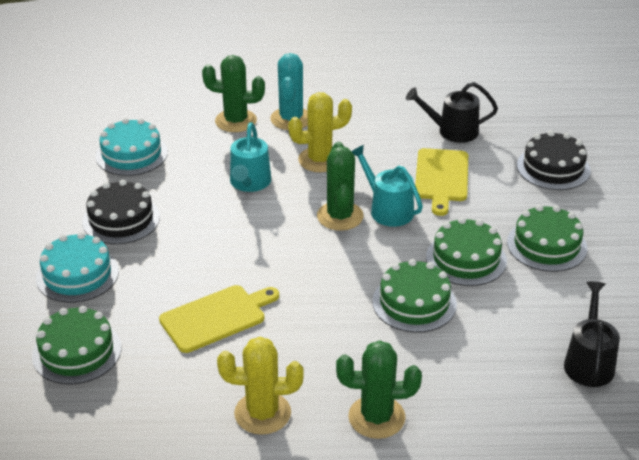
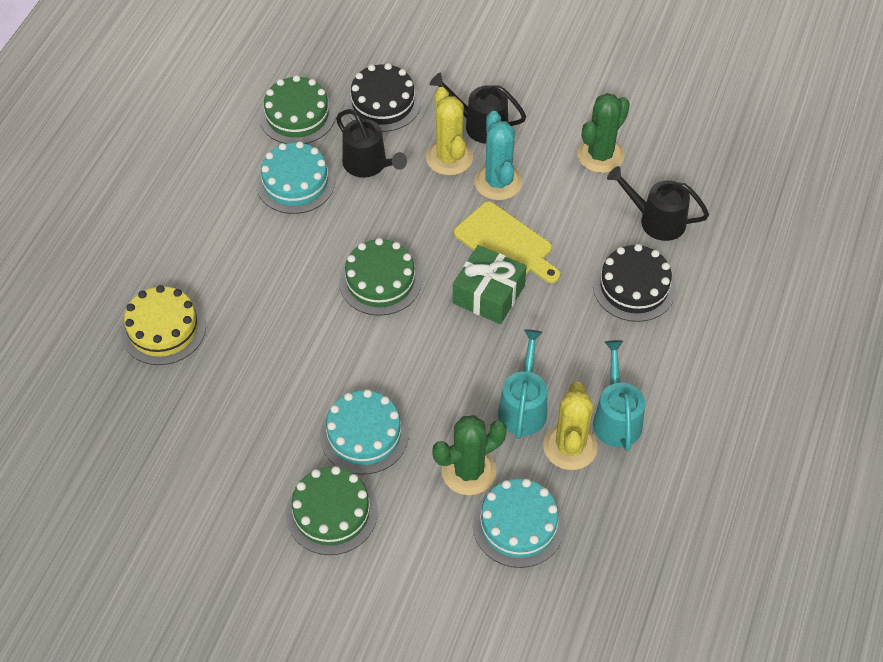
black watering can: 2 -> 3
green cactus: 3 -> 2
green cake: 4 -> 3
green gift: 0 -> 1
turquoise cake: 2 -> 3
yellow cake: 0 -> 1
yellow cutting board: 2 -> 1

